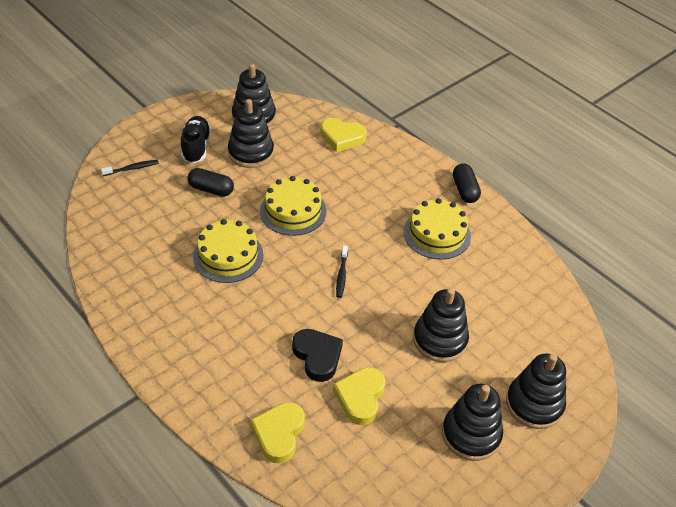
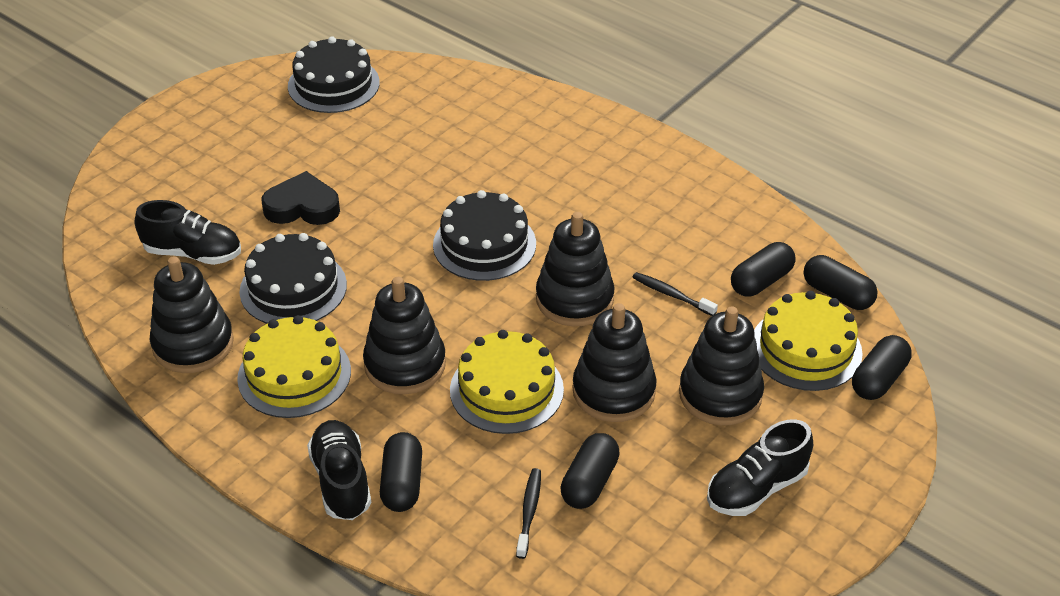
black cake: 0 -> 3
black capsule: 2 -> 5
black shoe: 1 -> 3
yellow heart: 3 -> 0

